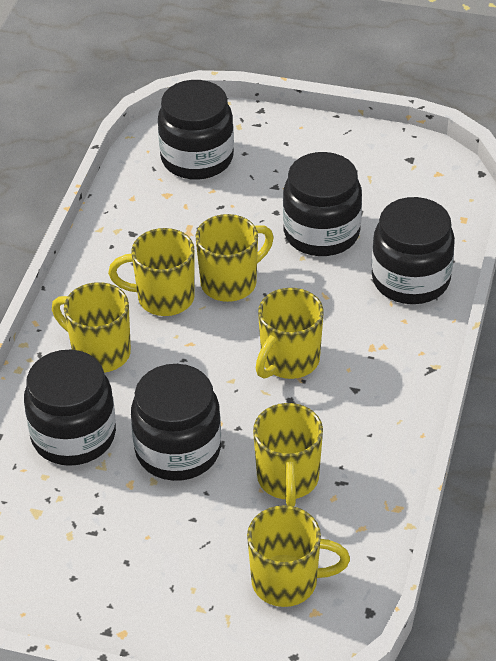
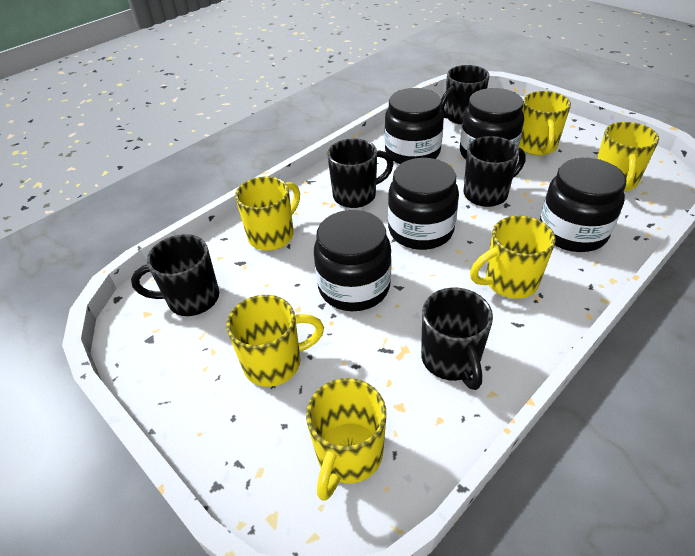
black mug: 0 -> 5

